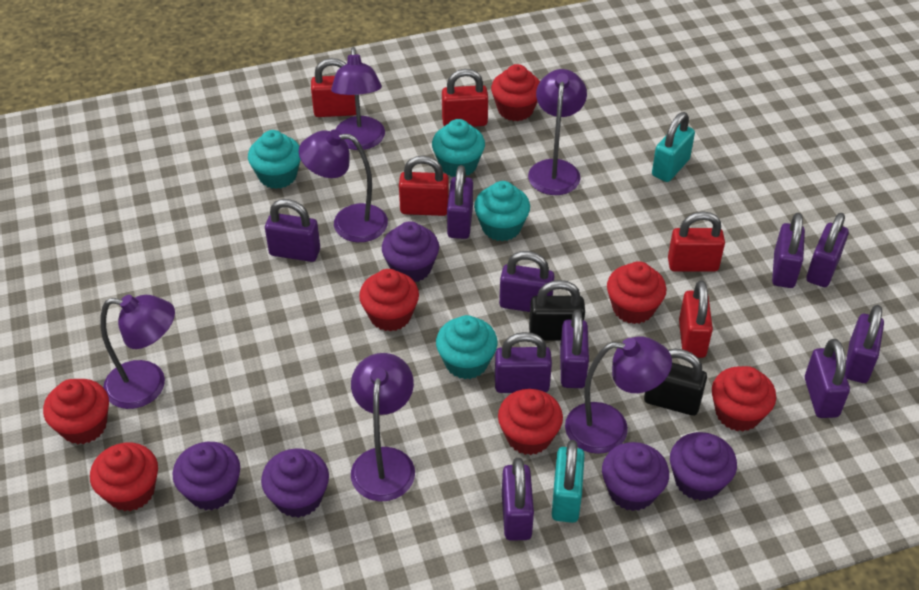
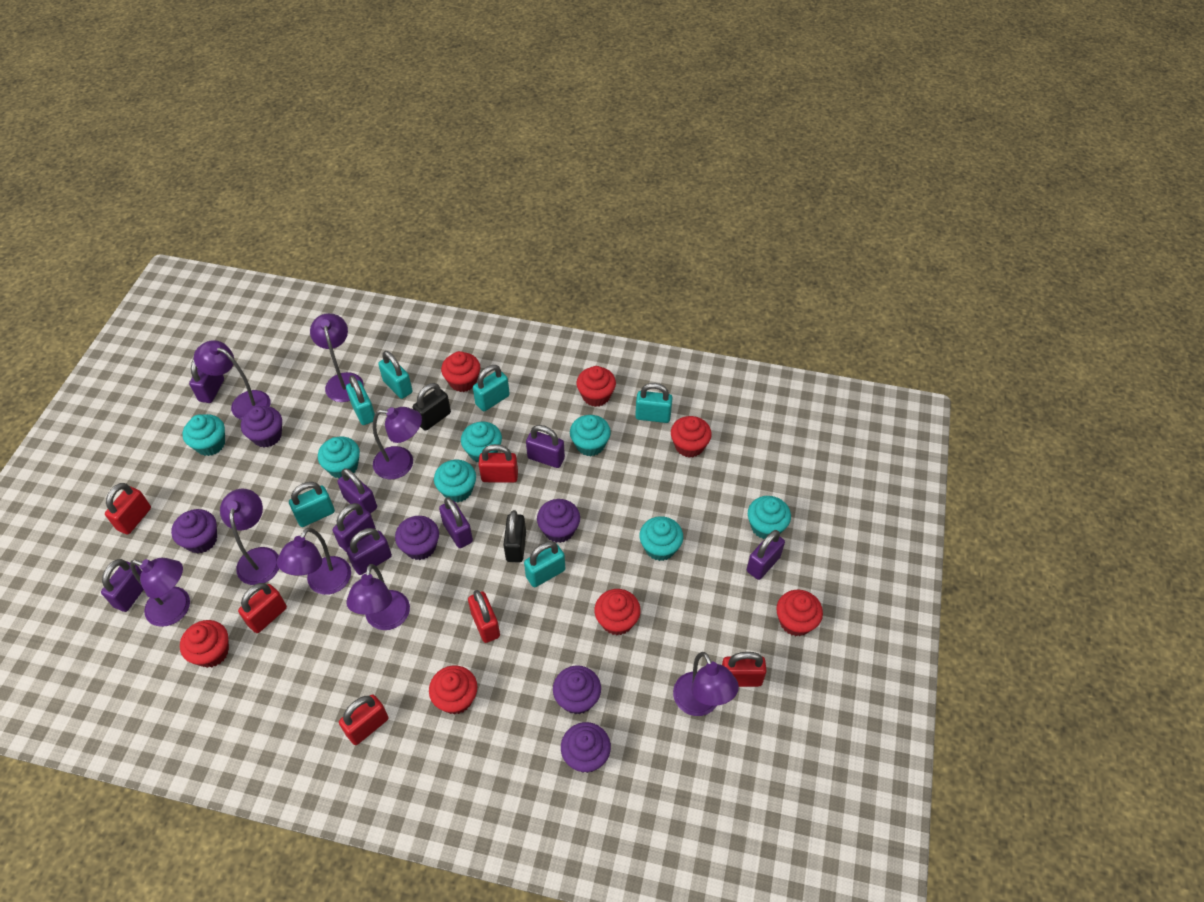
purple cupcake: 5 -> 6
purple lamp: 6 -> 8
purple padlock: 10 -> 8
red padlock: 5 -> 6
turquoise cupcake: 4 -> 7
turquoise padlock: 2 -> 6

